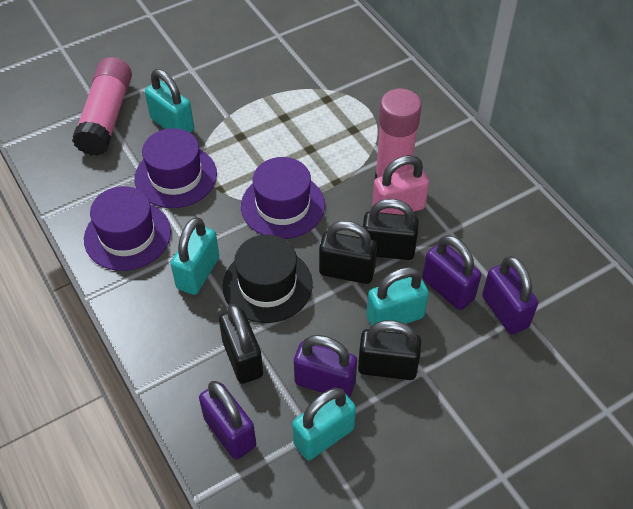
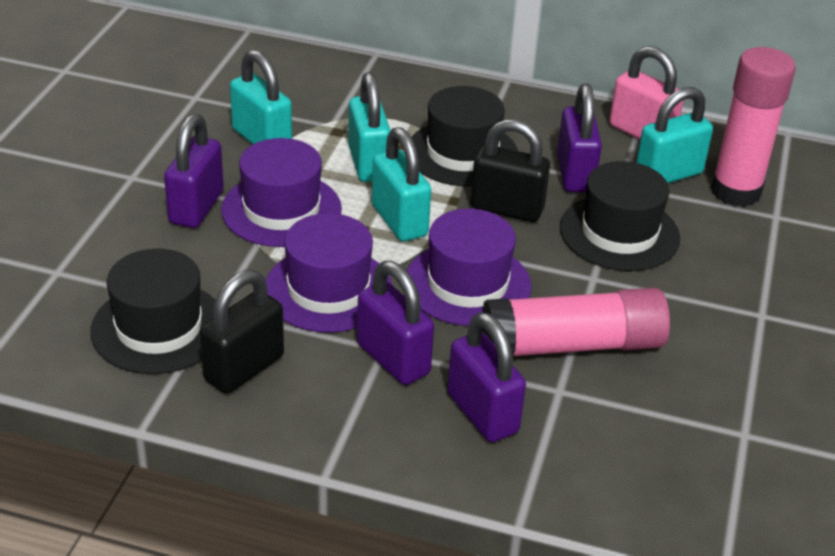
black hat: 1 -> 3
black padlock: 4 -> 2

